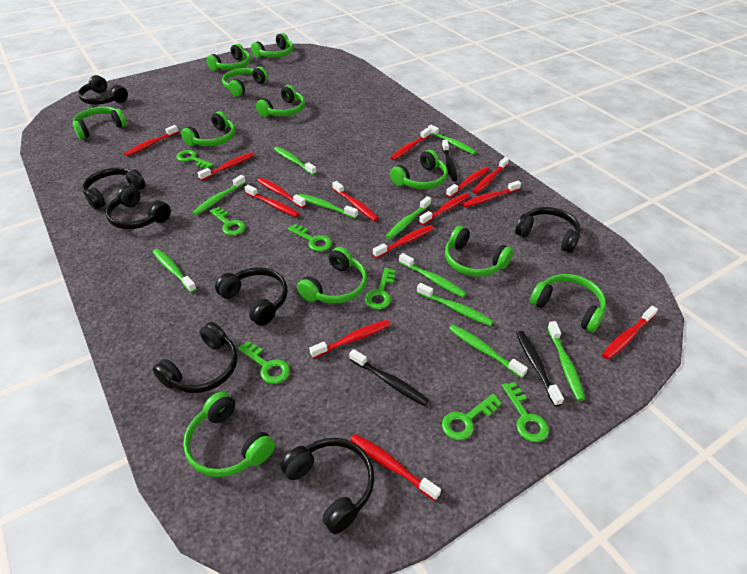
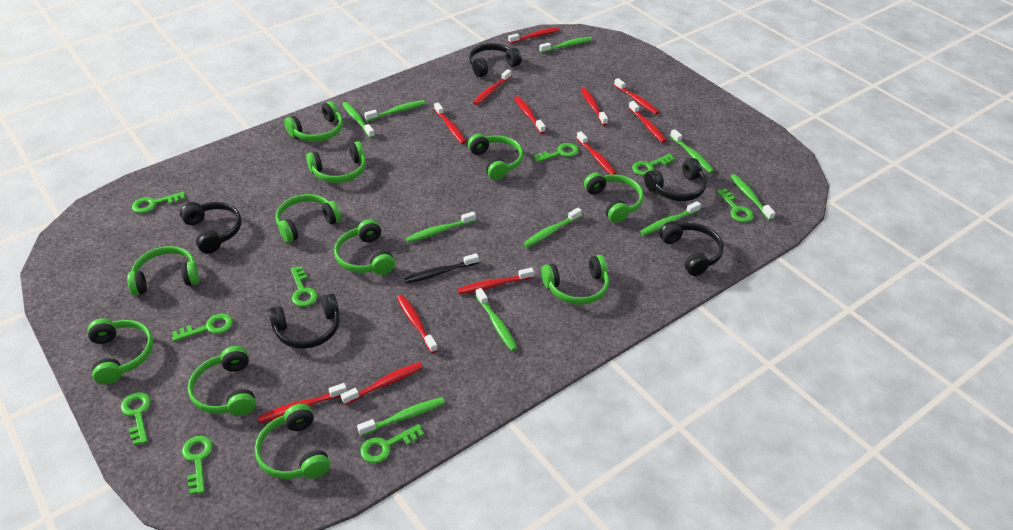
black headphones: 7 -> 5
black toothbrush: 3 -> 1
green key: 7 -> 9
red toothbrush: 14 -> 12

